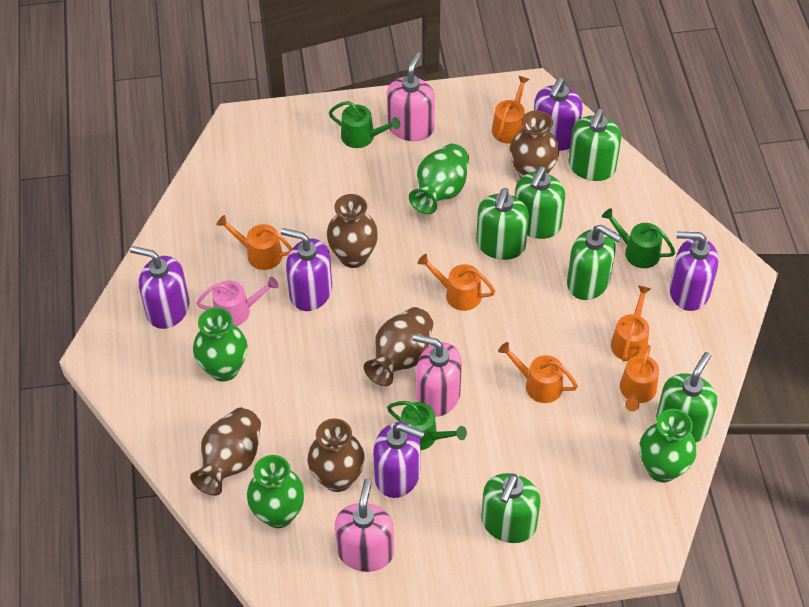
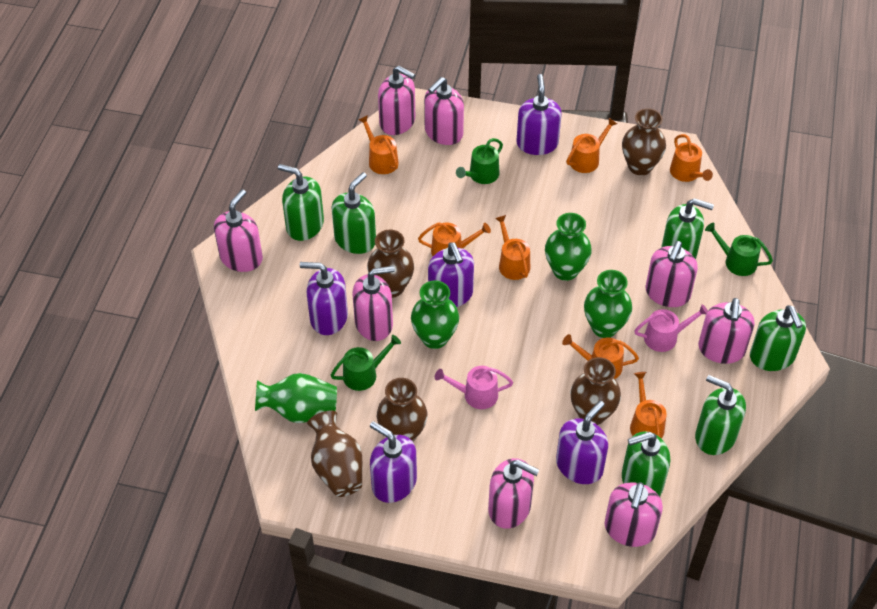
orange watering can: 6 -> 7
pink soap dispenser: 3 -> 8
pink watering can: 1 -> 2

